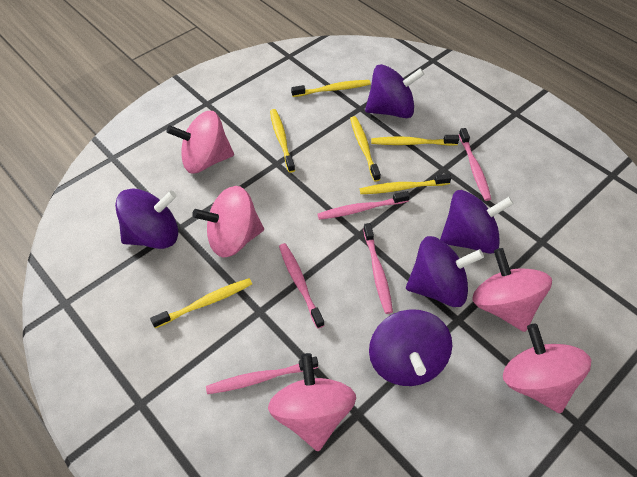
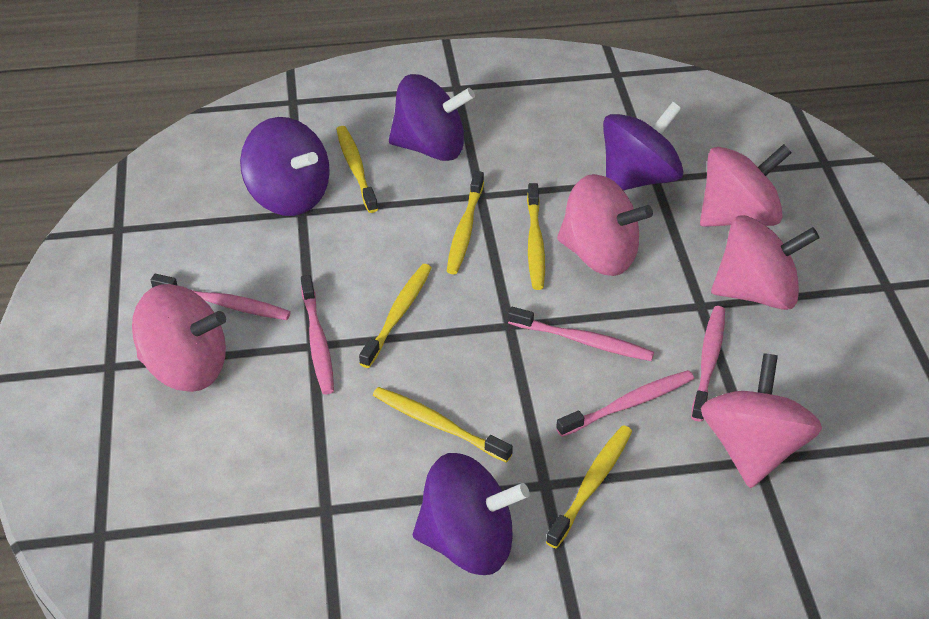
purple spinning top: 5 -> 4

